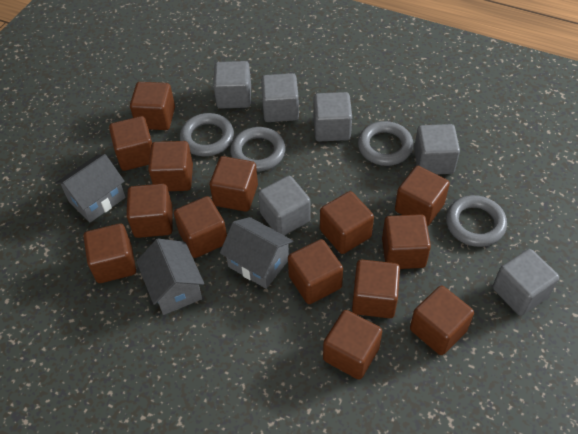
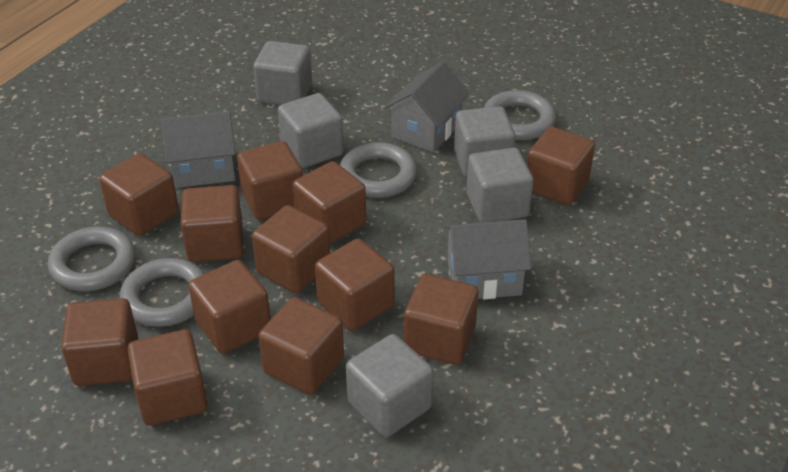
brown cube: 14 -> 12
grey cube: 6 -> 5

